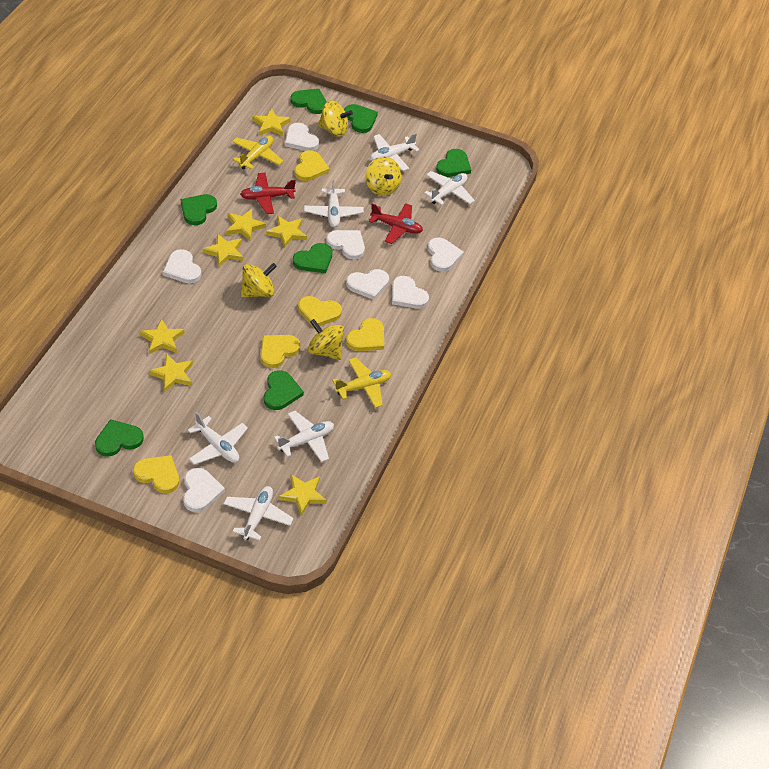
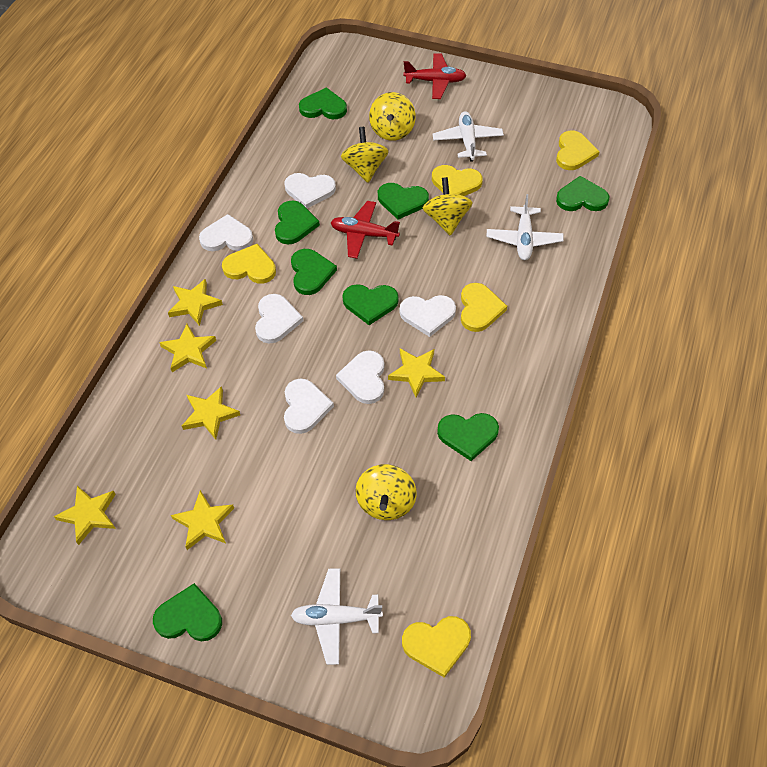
green heart: 7 -> 8
white heart: 7 -> 6
white plane: 6 -> 3
yellow plane: 2 -> 0
yellow star: 7 -> 6

